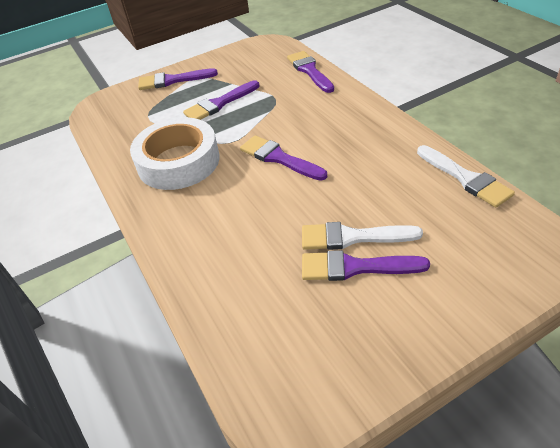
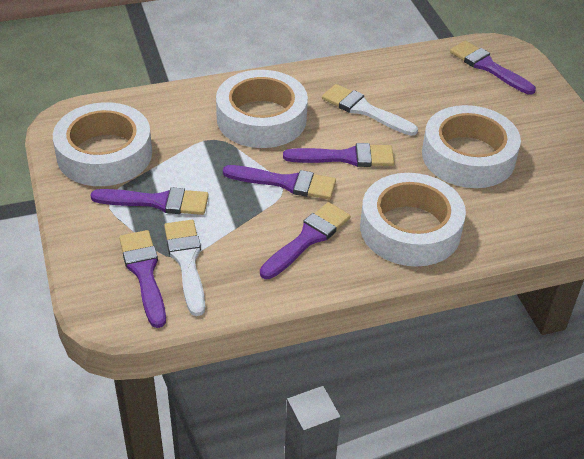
purple brush: 5 -> 6
white tape: 1 -> 4

